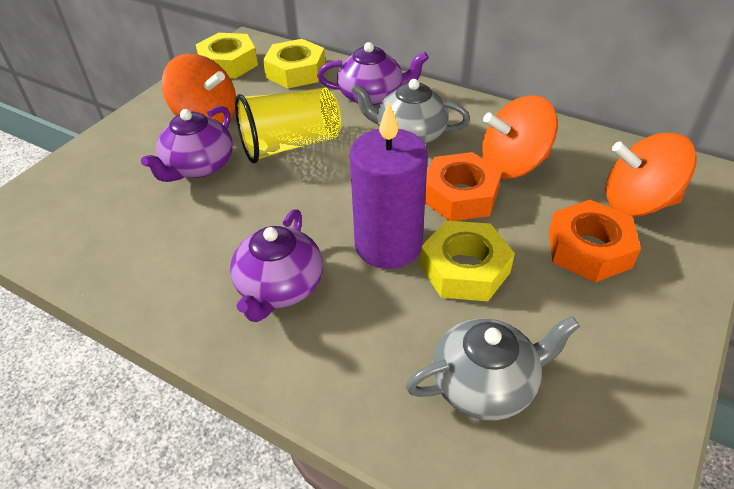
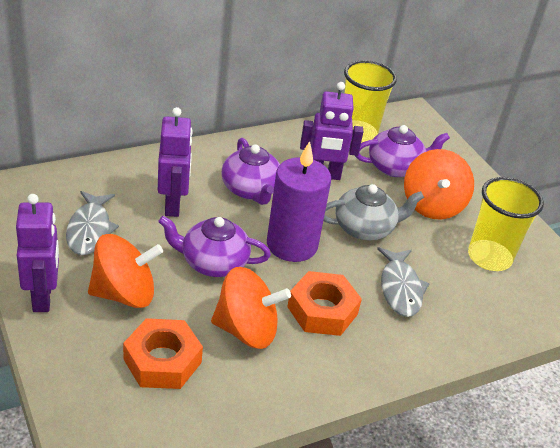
grey fish: 0 -> 2
grey teapot: 2 -> 1
purple robot: 0 -> 3
yellow cup: 1 -> 2
yellow nut: 3 -> 0

